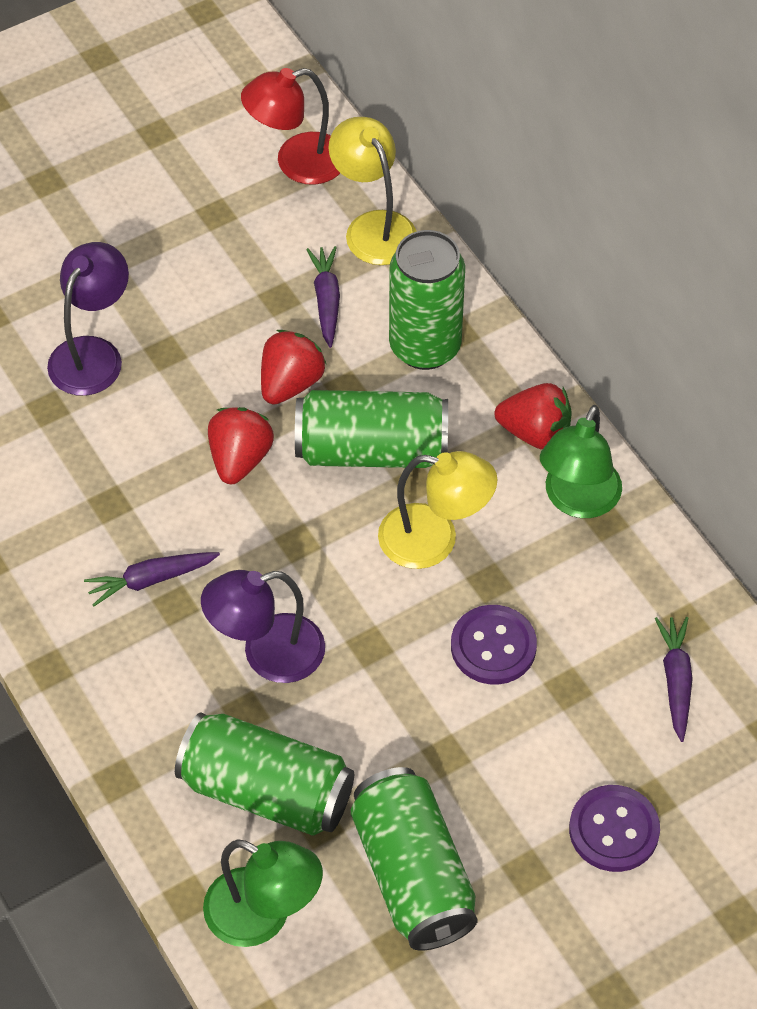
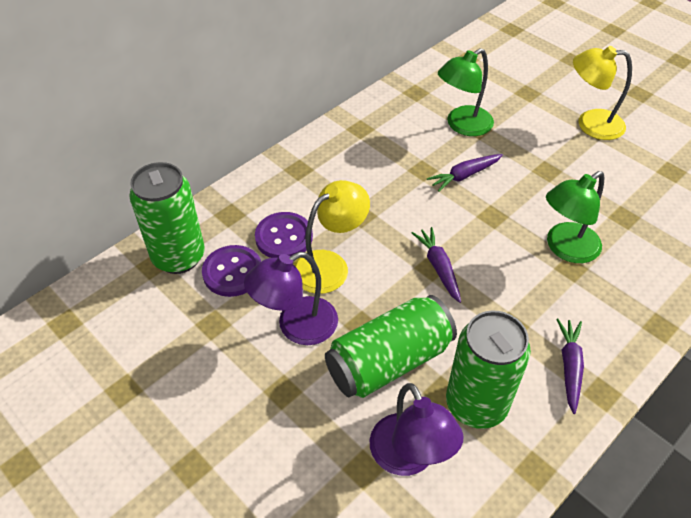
green can: 4 -> 3
red lamp: 1 -> 0
red strawberry: 3 -> 0

